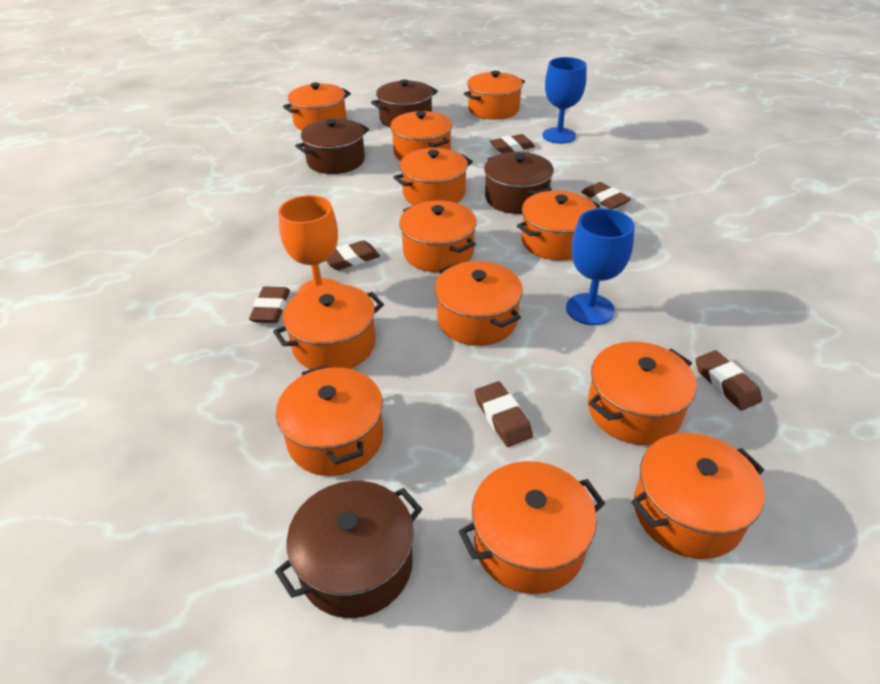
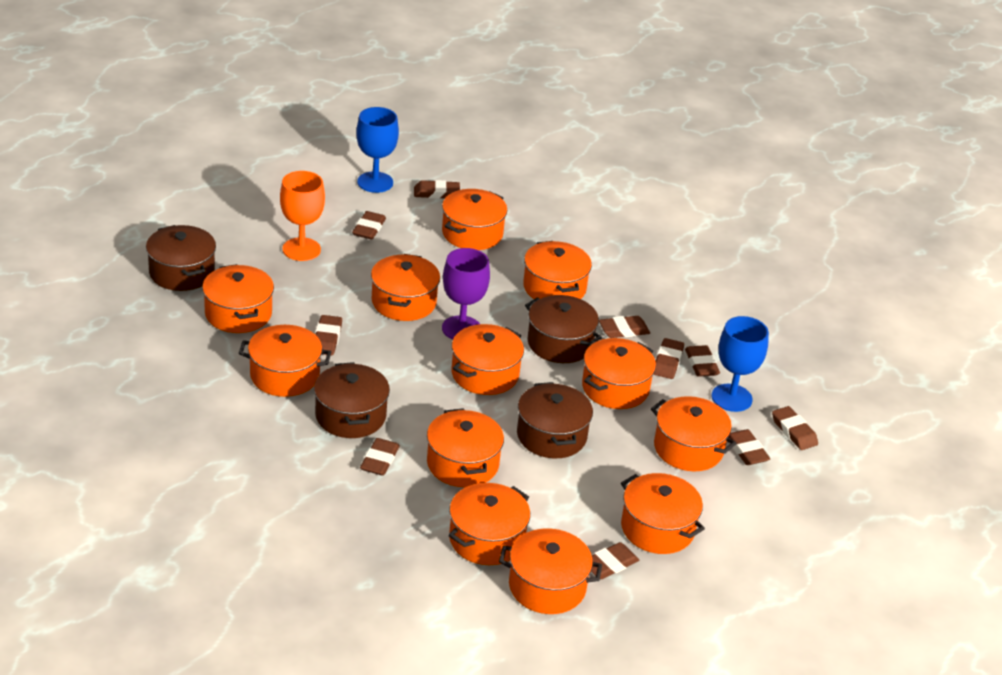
brown eraser: 6 -> 10
purple goblet: 0 -> 1

